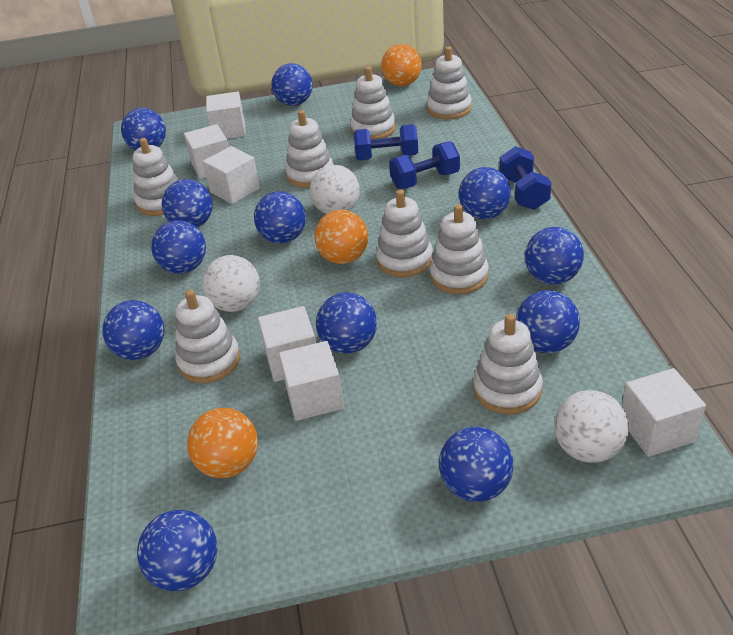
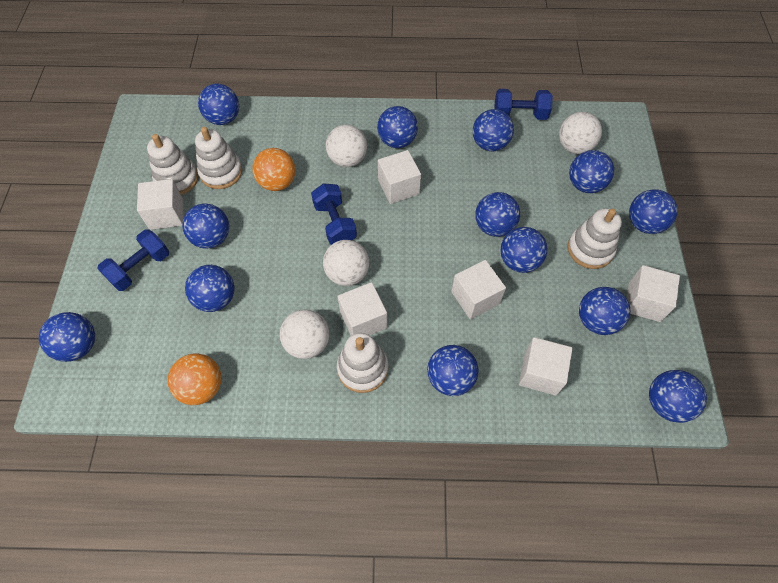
blue ball: 12 -> 13
orange ball: 3 -> 2
white ball: 3 -> 4
white stacking toy: 8 -> 4

